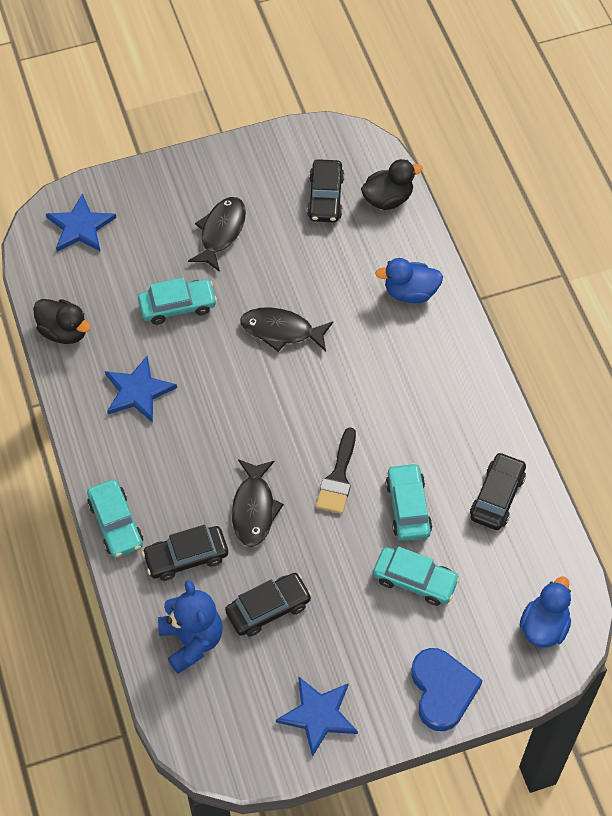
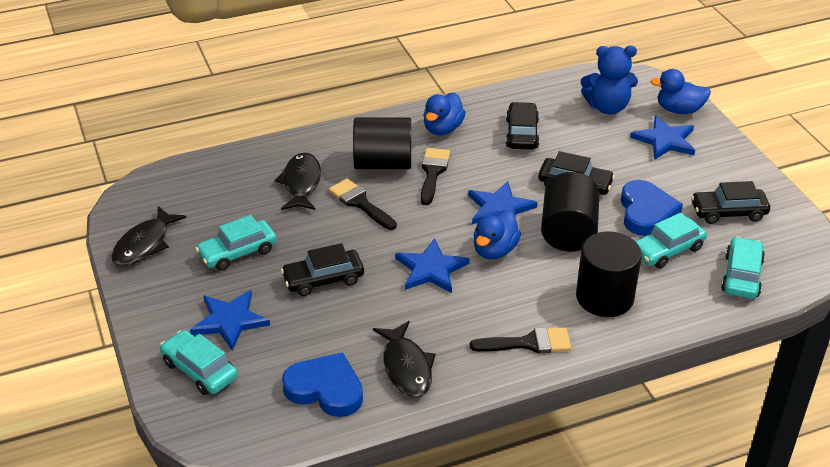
black brush: 1 -> 3
black cylinder: 0 -> 3
black duck: 2 -> 0
blue duck: 2 -> 3
blue heart: 1 -> 2
blue star: 3 -> 4

